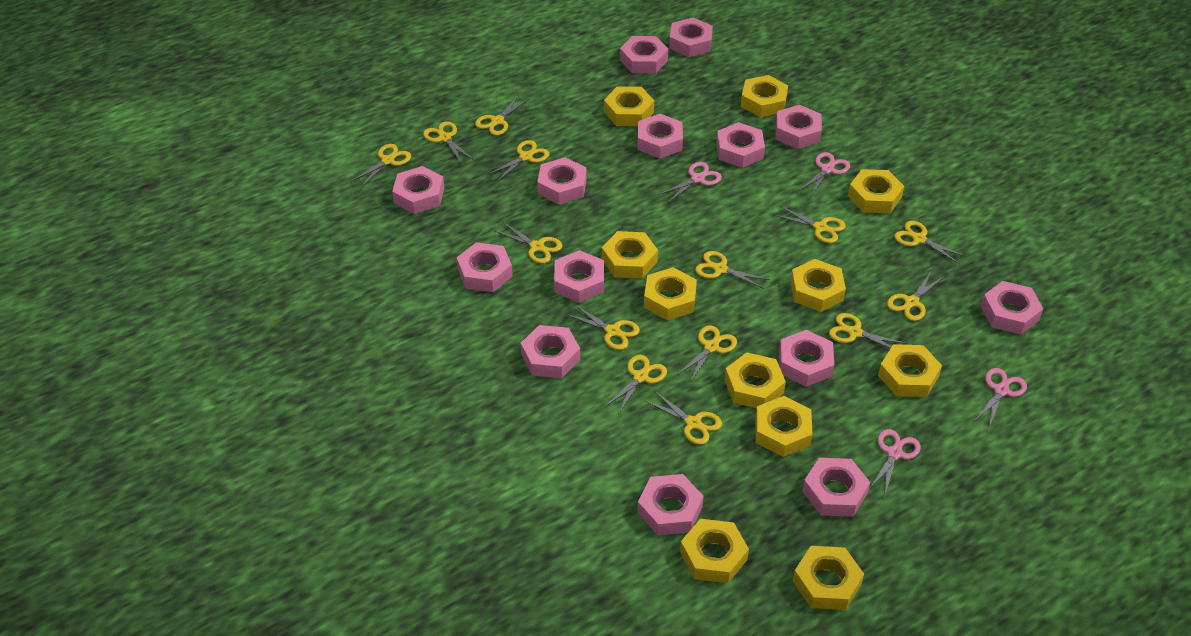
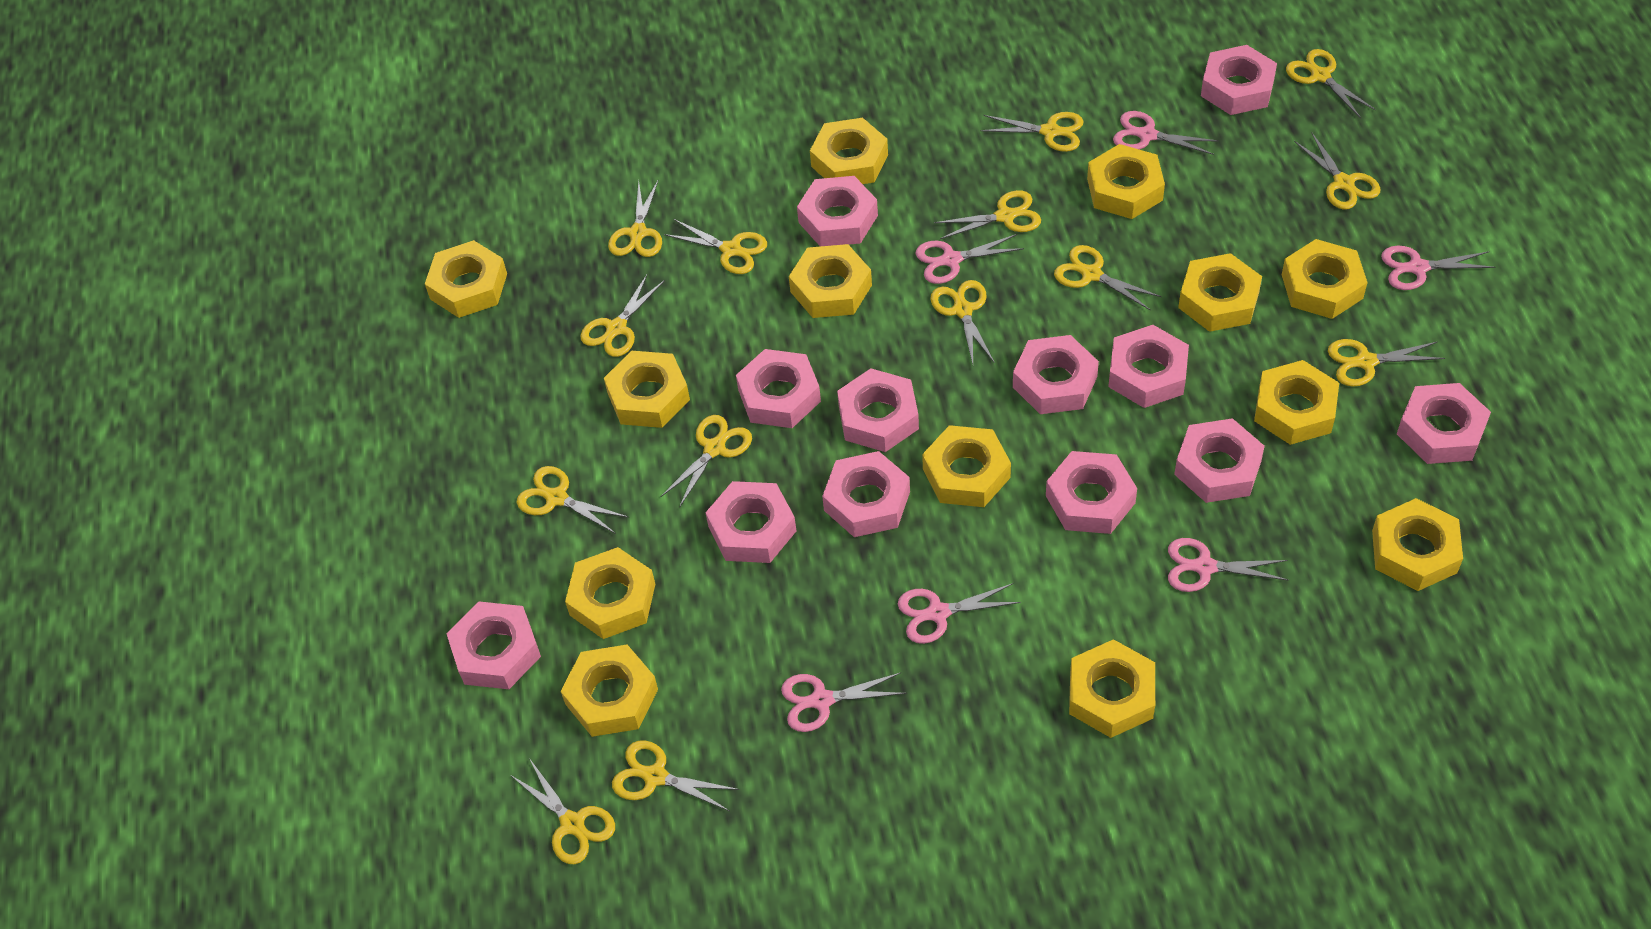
pink nut: 14 -> 12
pink scissors: 4 -> 6
yellow nut: 11 -> 13

